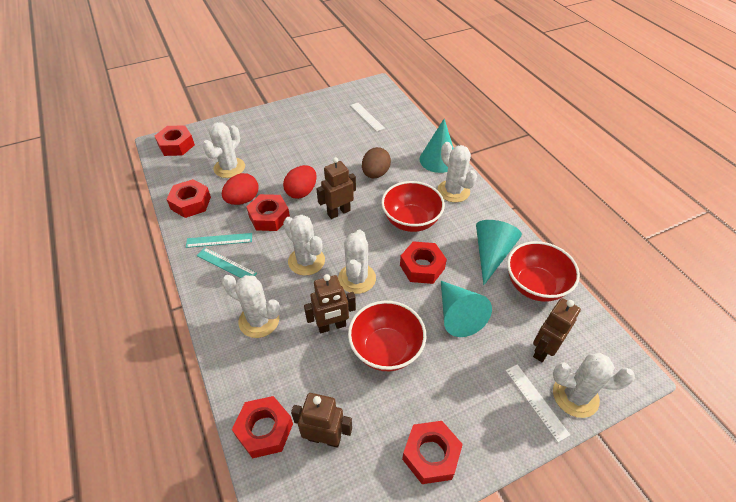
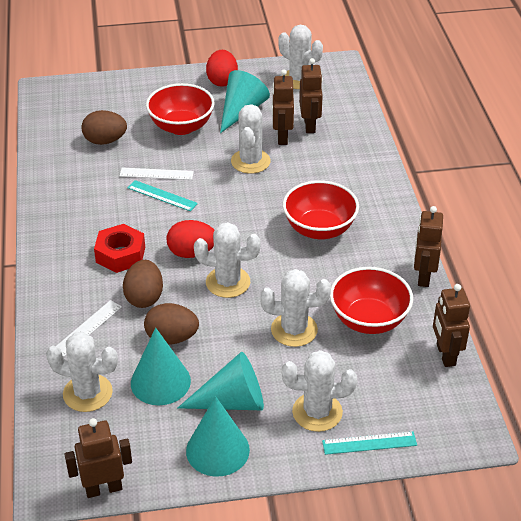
brown egg: 1 -> 3
brown robot: 4 -> 5
red nut: 6 -> 1
turquoise cone: 3 -> 4

